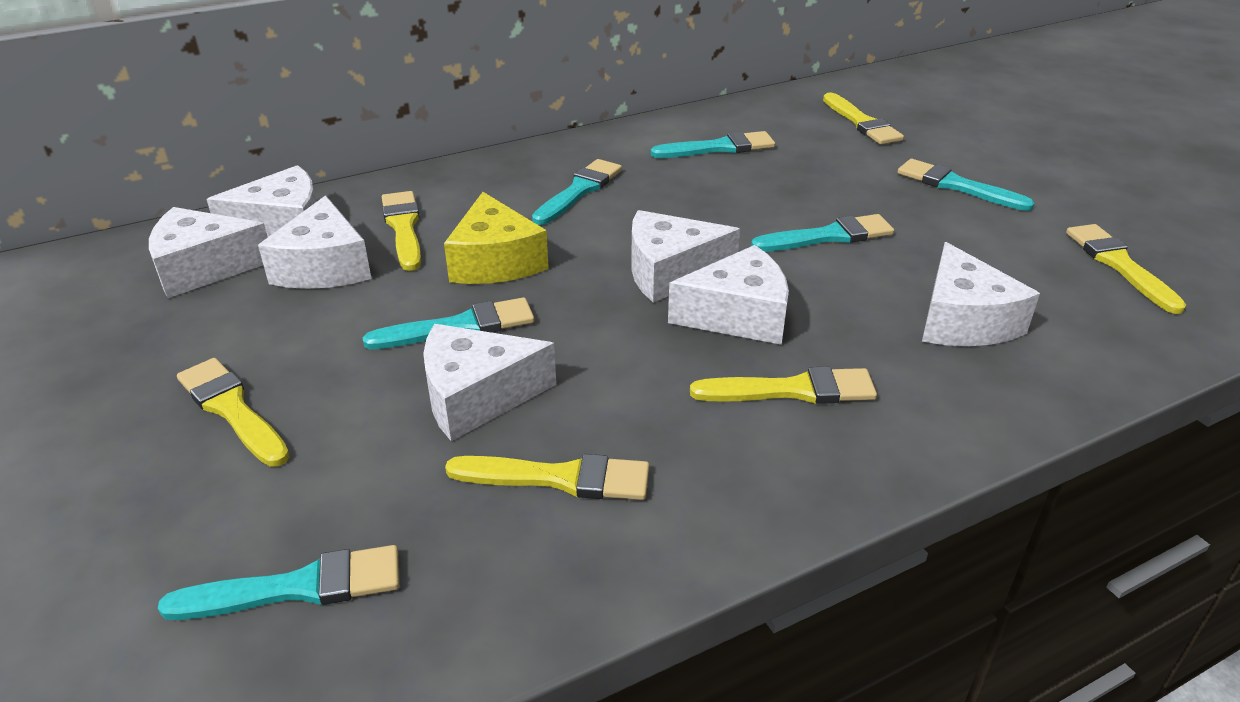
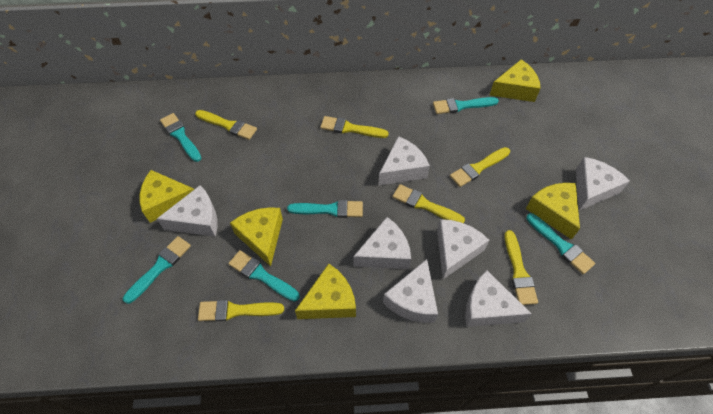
yellow cheese: 1 -> 5

